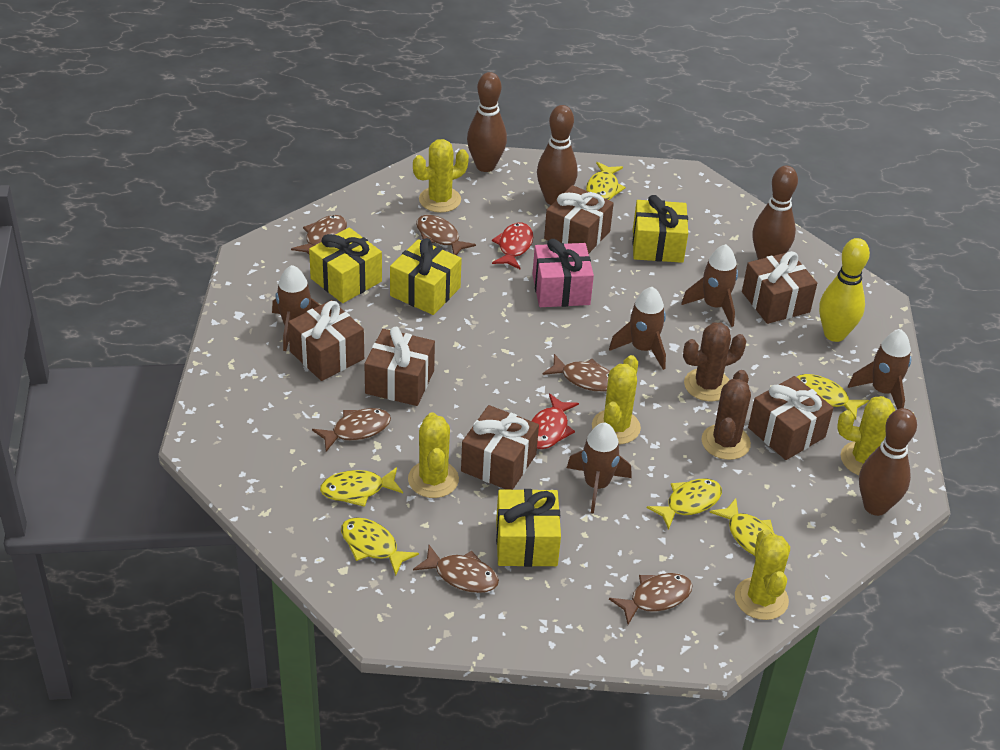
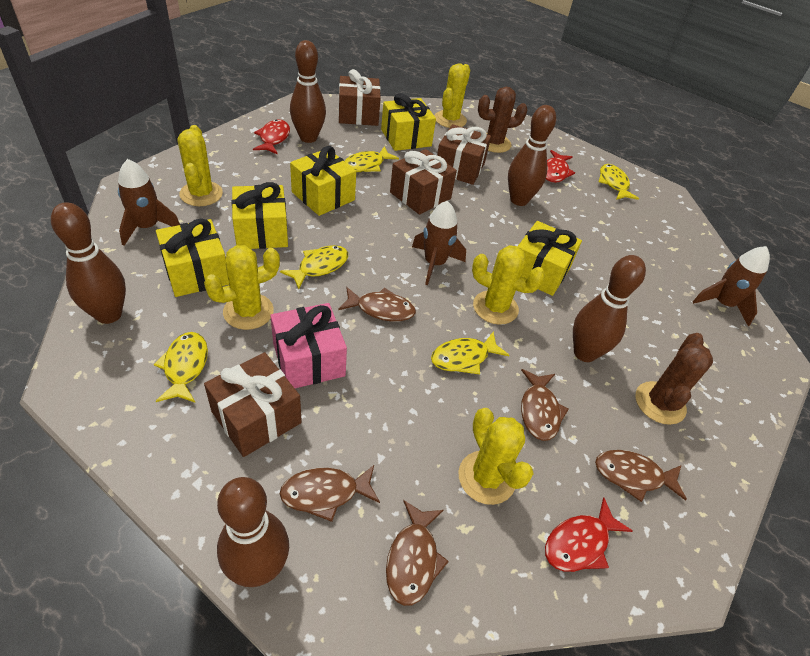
brown bowling pin: 4 -> 5
brown fish: 6 -> 5
brown gift: 6 -> 4
brown rocket: 5 -> 3
red fish: 2 -> 3
yellow bowling pin: 1 -> 0
yellow fish: 6 -> 5
yellow gift: 4 -> 5

